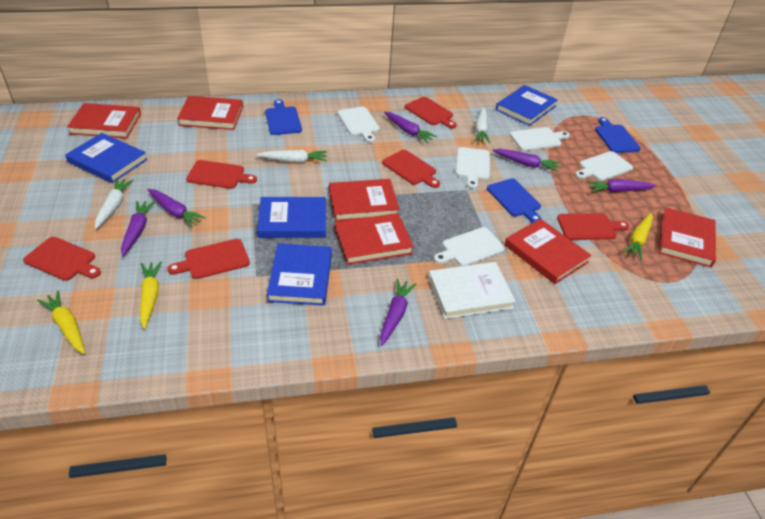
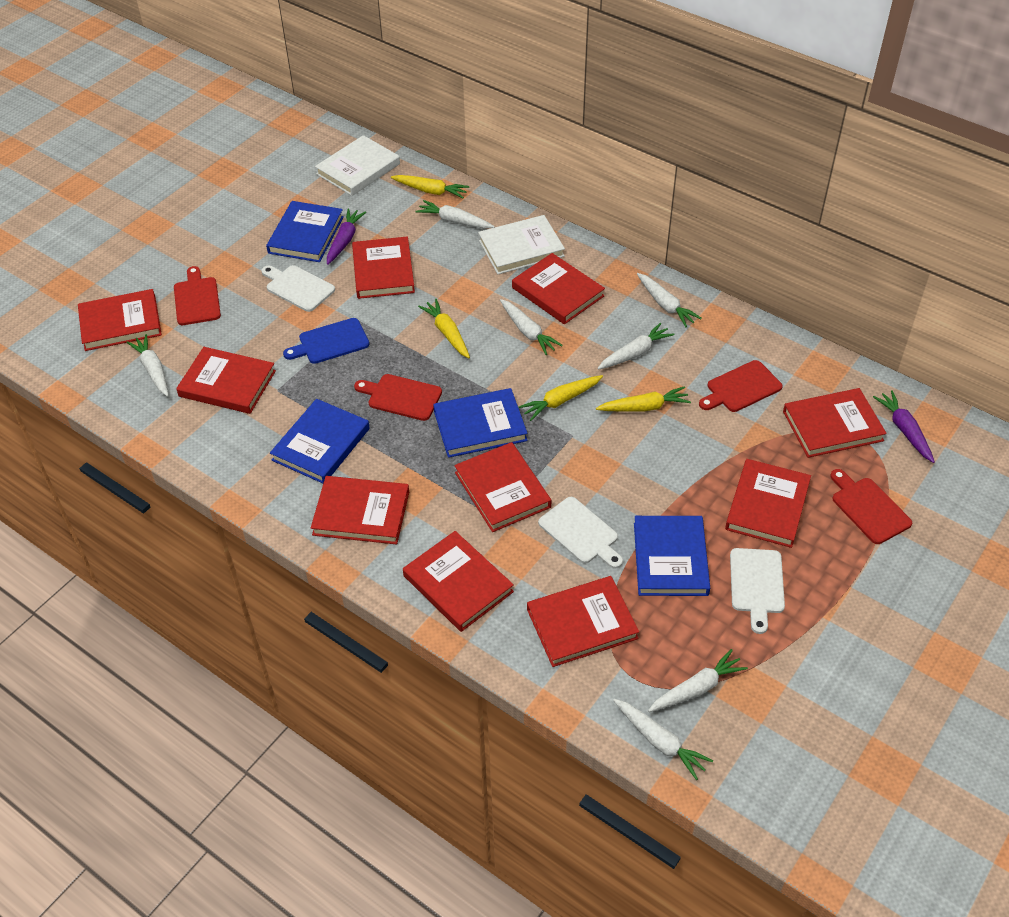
blue cutting board: 3 -> 1
purple carrot: 6 -> 2
red book: 6 -> 10
red cutting board: 6 -> 4
white book: 1 -> 2
white carrot: 3 -> 7
white cutting board: 5 -> 3
yellow carrot: 3 -> 4

